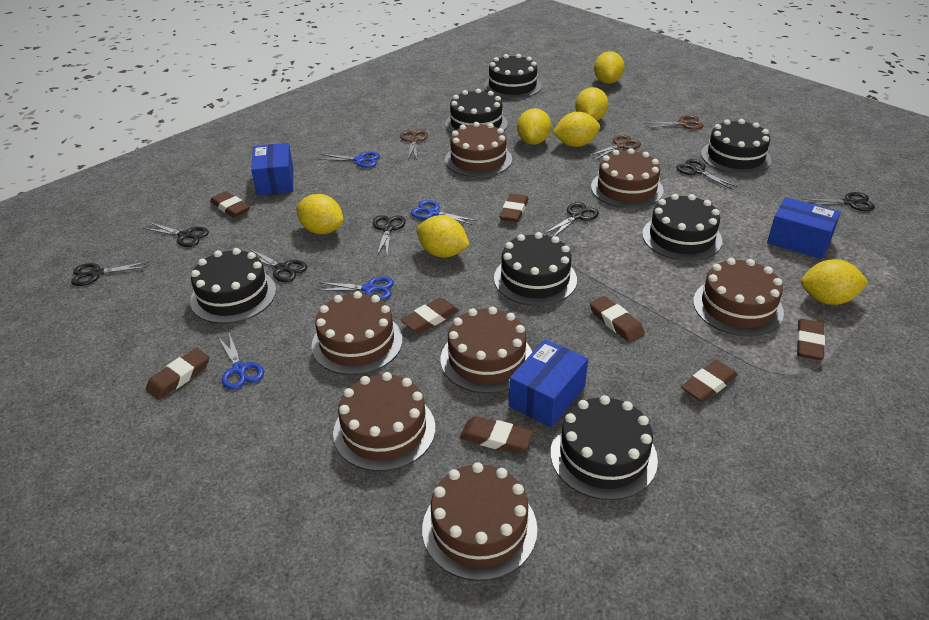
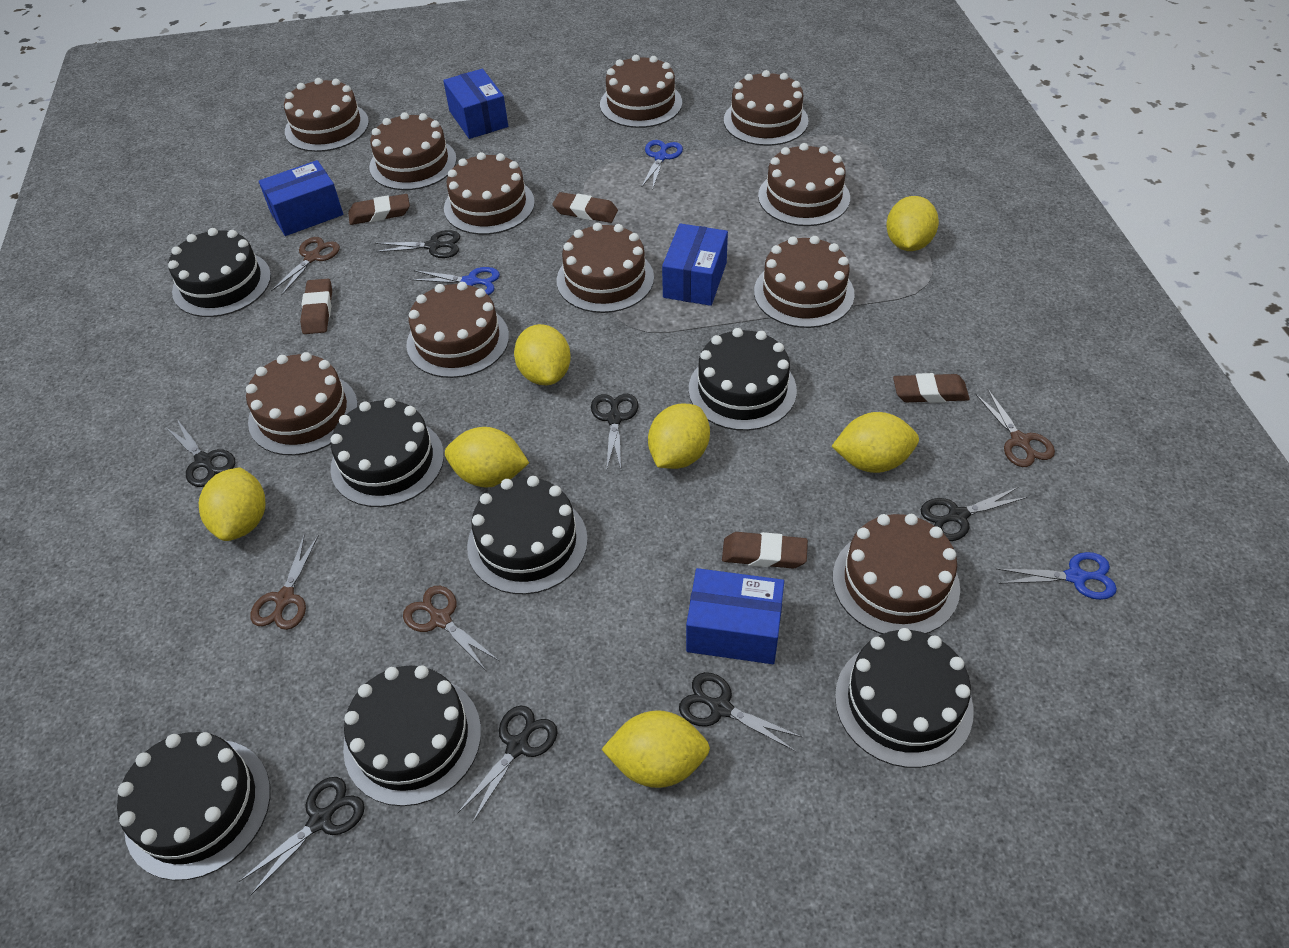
blue box: 3 -> 4
blue scissors: 4 -> 3
brown cake: 7 -> 11
brown eraser: 8 -> 5
brown scissors: 3 -> 4

